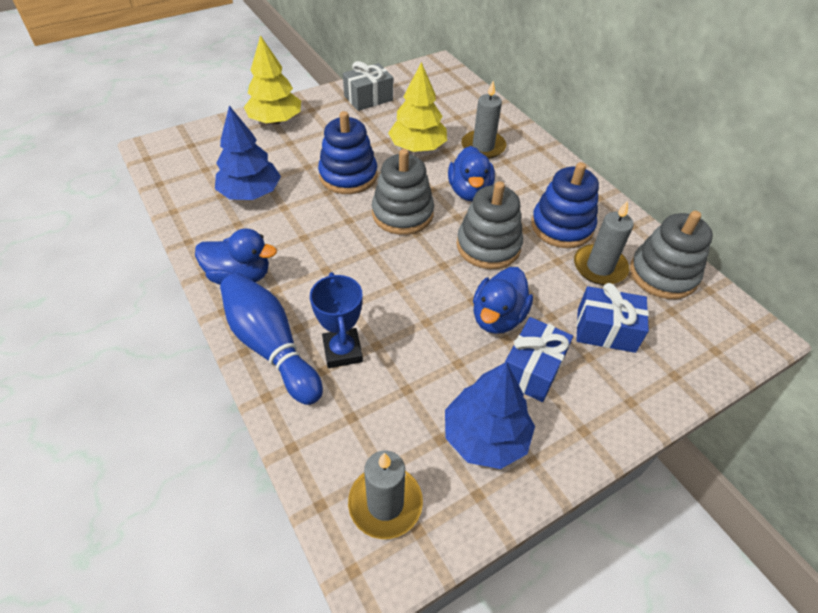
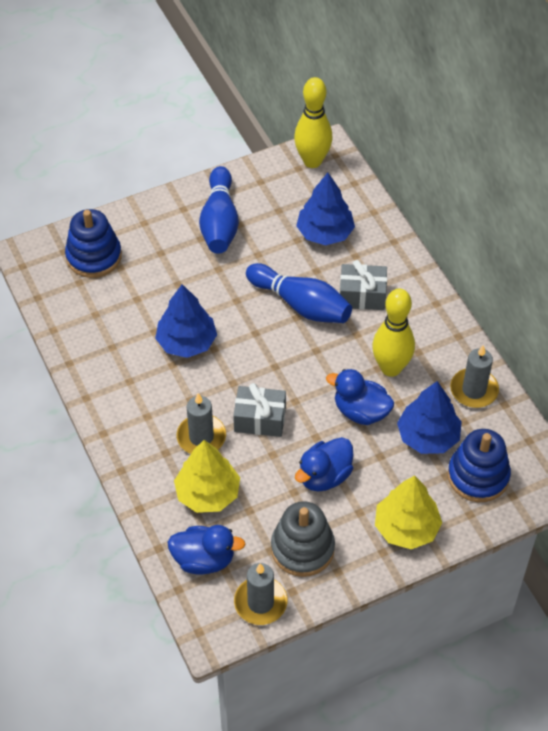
blue bowling pin: 1 -> 2
blue gift: 2 -> 0
blue tree: 2 -> 3
blue trophy: 1 -> 0
grey gift: 1 -> 2
grey stacking toy: 3 -> 1
yellow bowling pin: 0 -> 2

